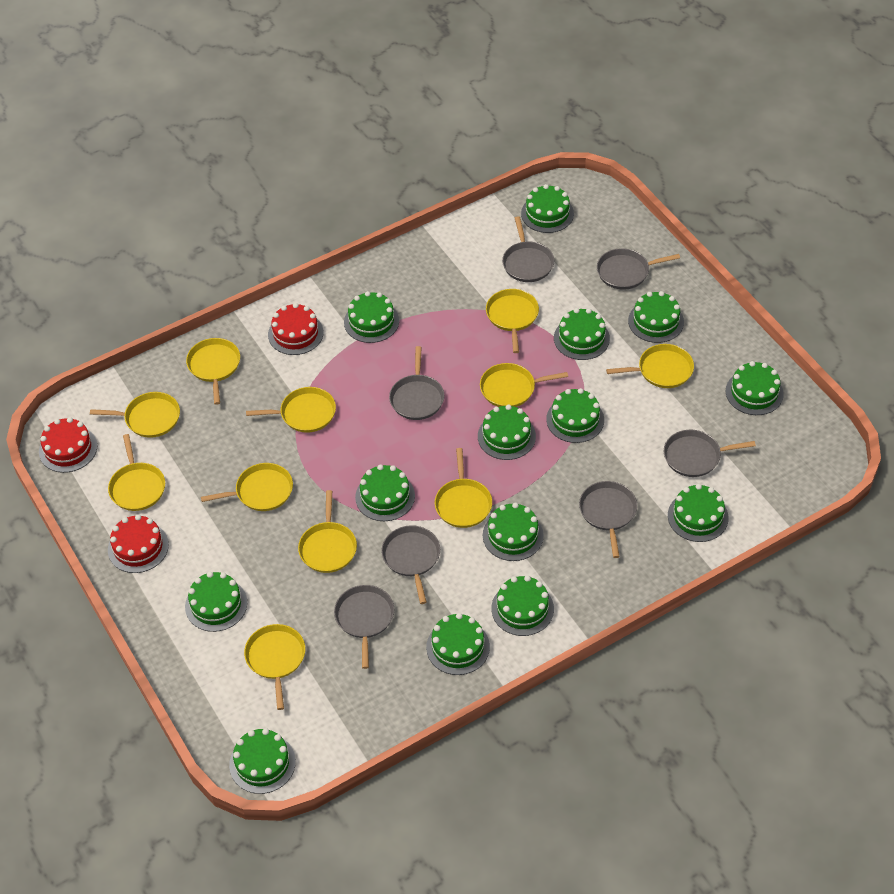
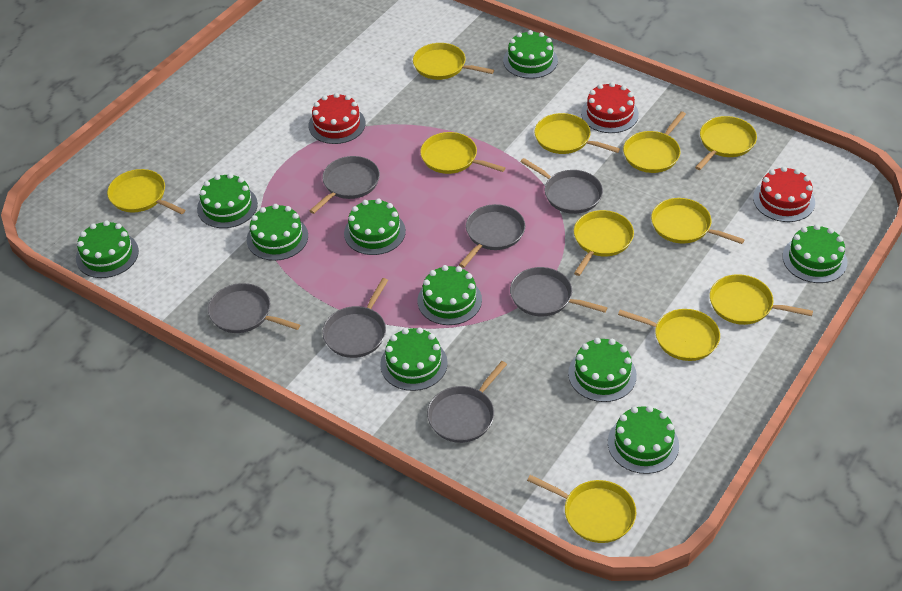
green cake: 14 -> 10

